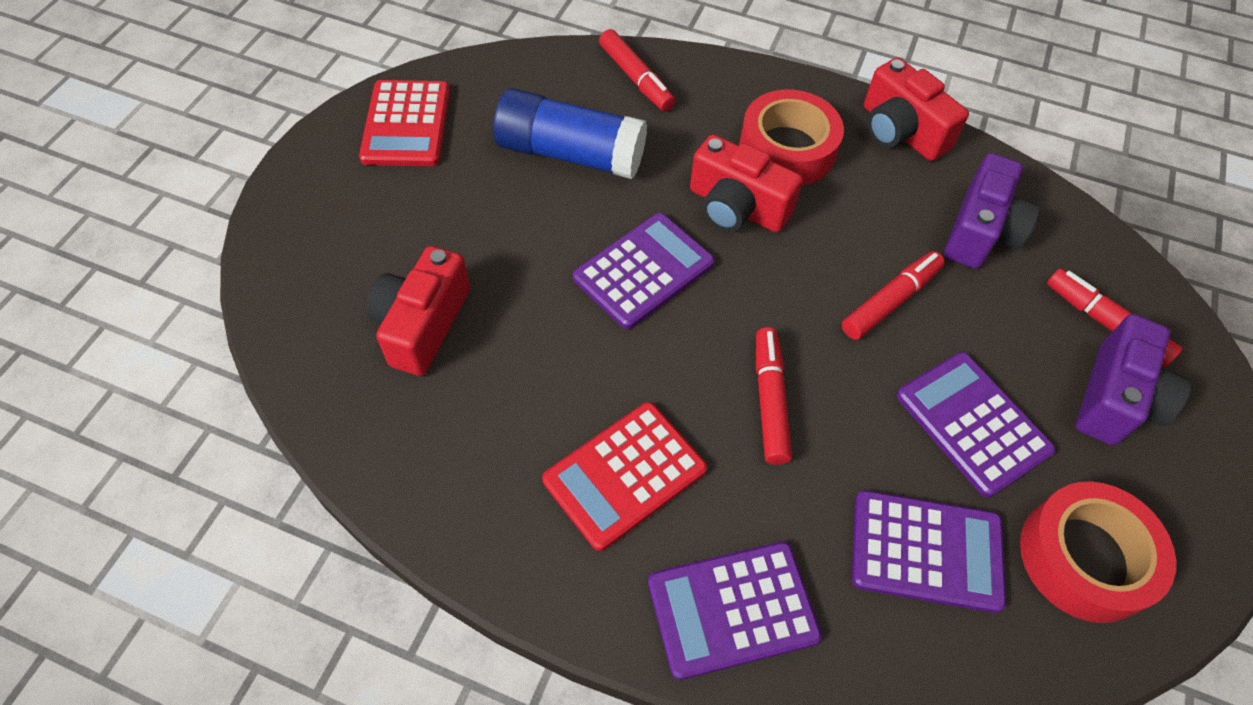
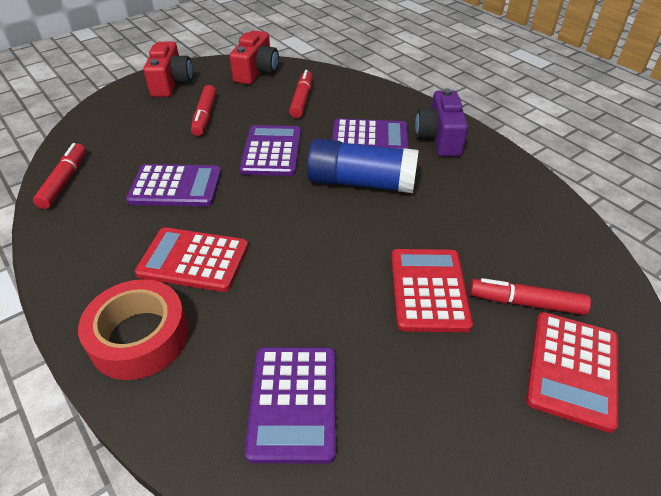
purple camera: 2 -> 1
red calculator: 2 -> 3
red camera: 3 -> 2
red tape: 2 -> 1

